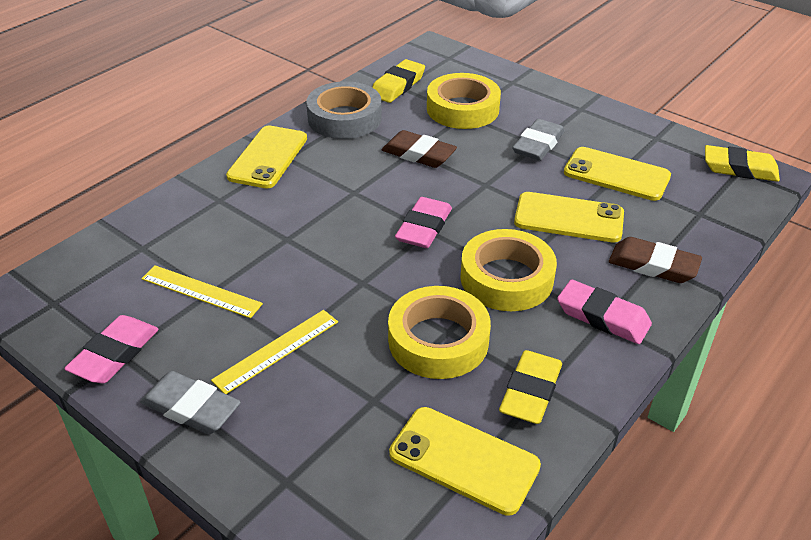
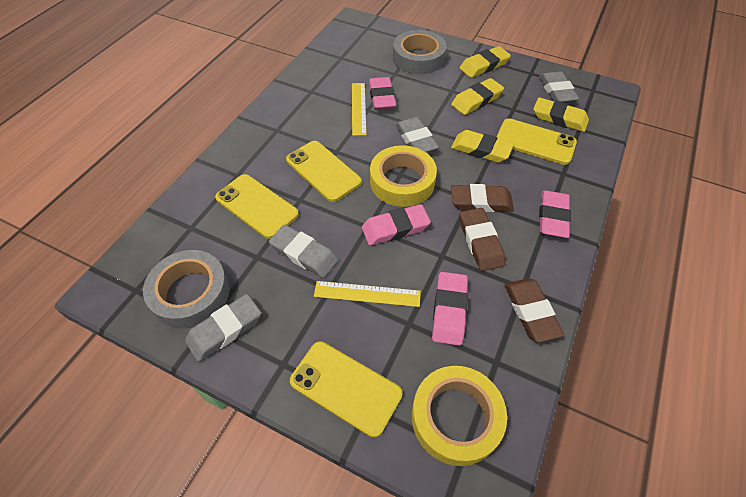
brown eraser: 2 -> 3
grey eraser: 2 -> 4
grey tape: 1 -> 2
pink eraser: 3 -> 4
yellow eraser: 3 -> 4
yellow tape: 3 -> 2

